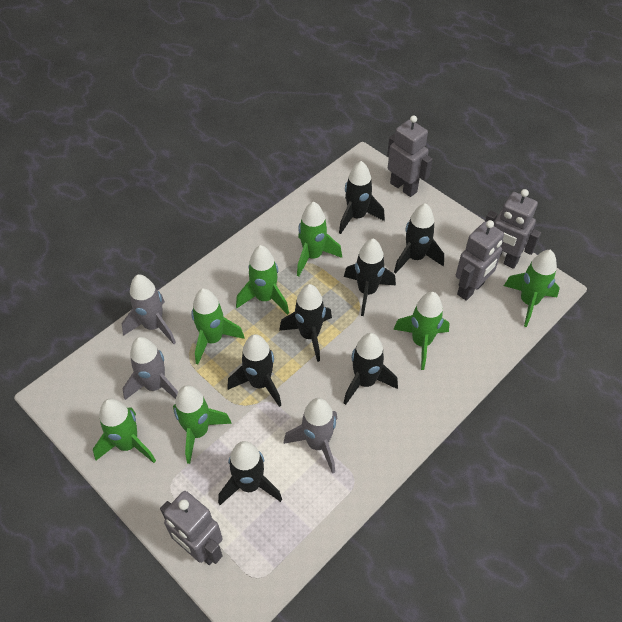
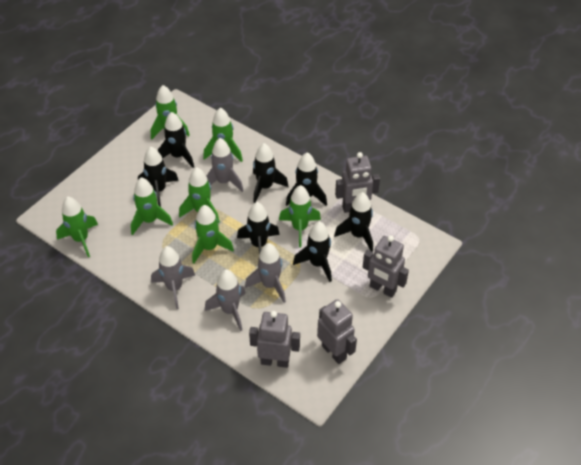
grey rocket: 3 -> 4

